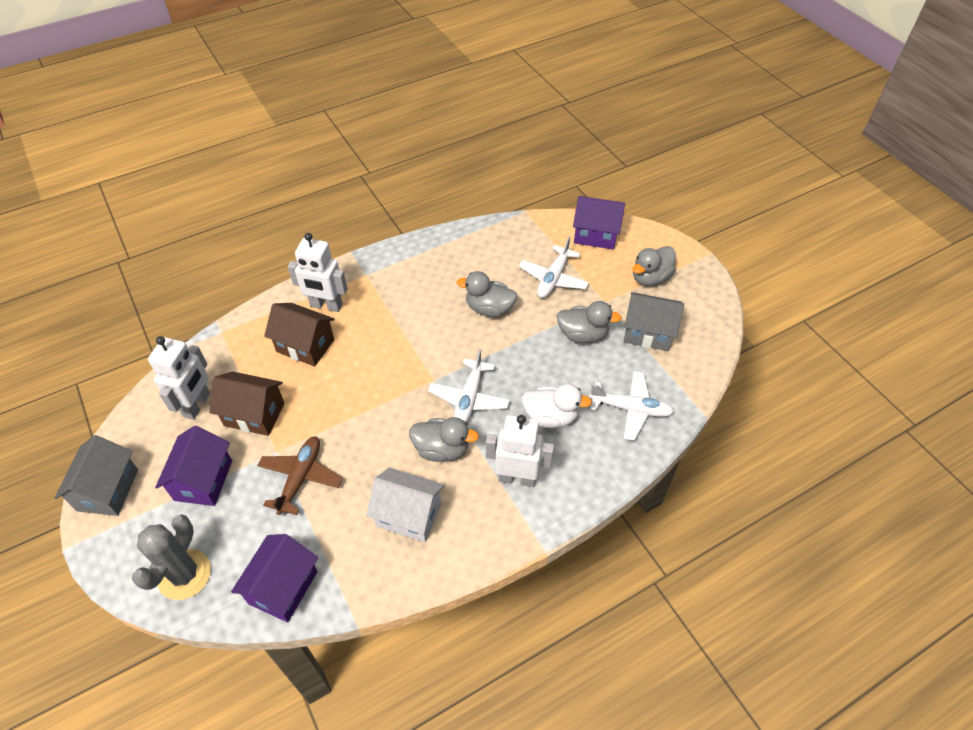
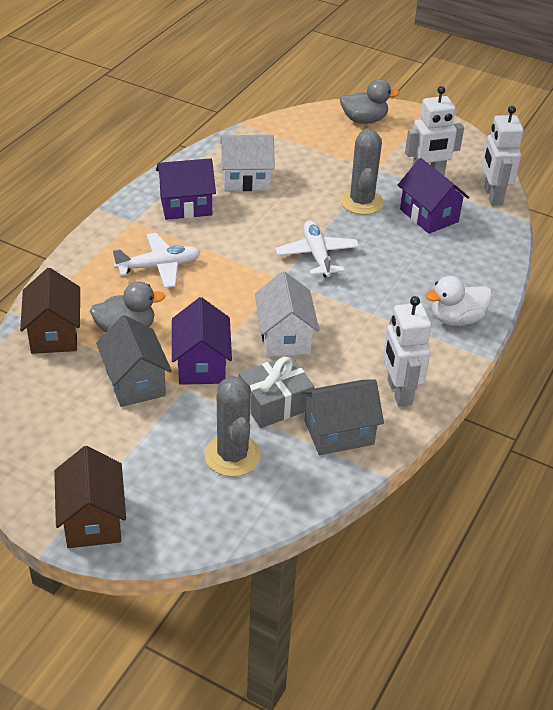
brown plane: 1 -> 0
grey cactus: 1 -> 2
grey duck: 4 -> 2
grey gift: 0 -> 1
white house: 1 -> 2
white plane: 3 -> 2

